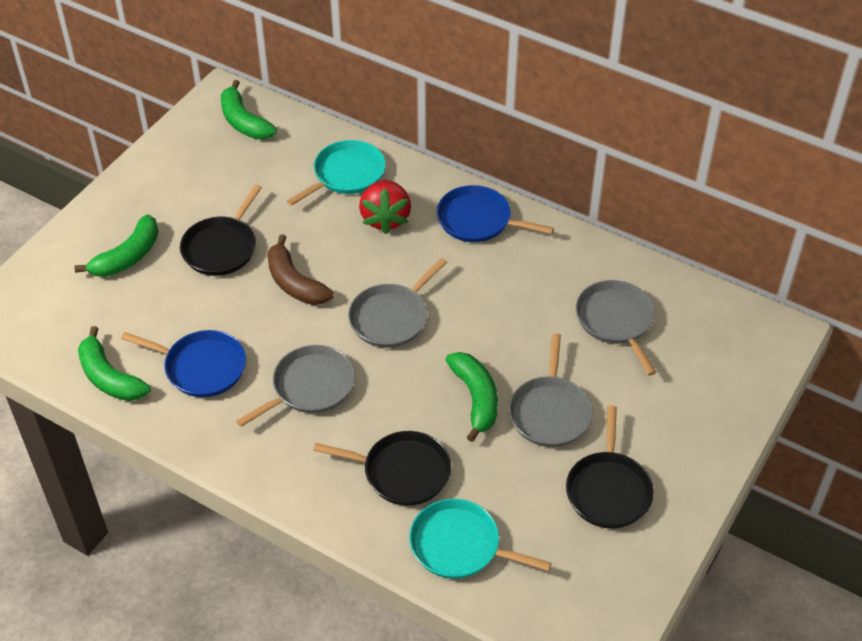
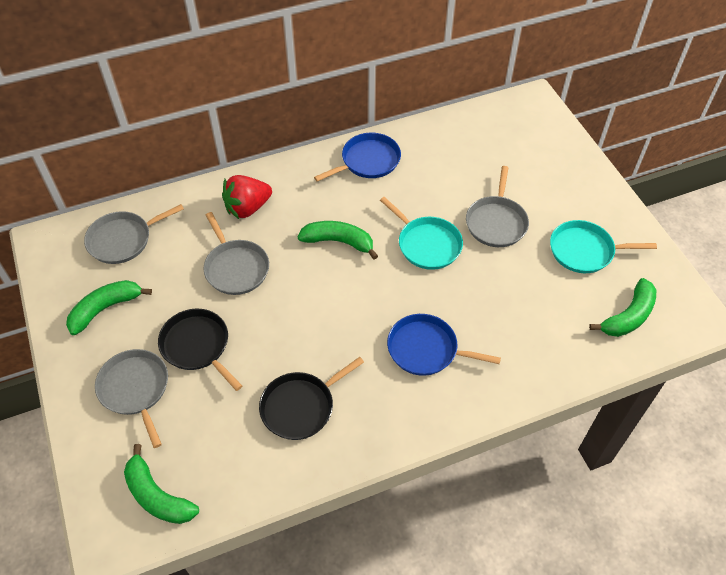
black pan: 3 -> 2
brown banana: 1 -> 0

